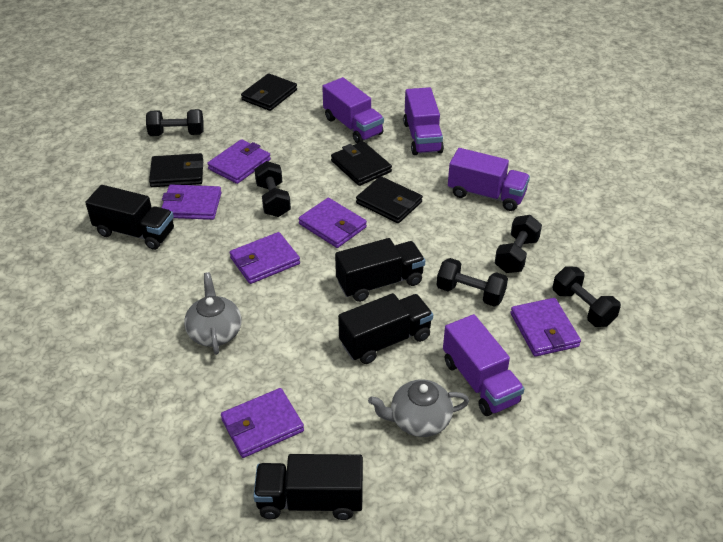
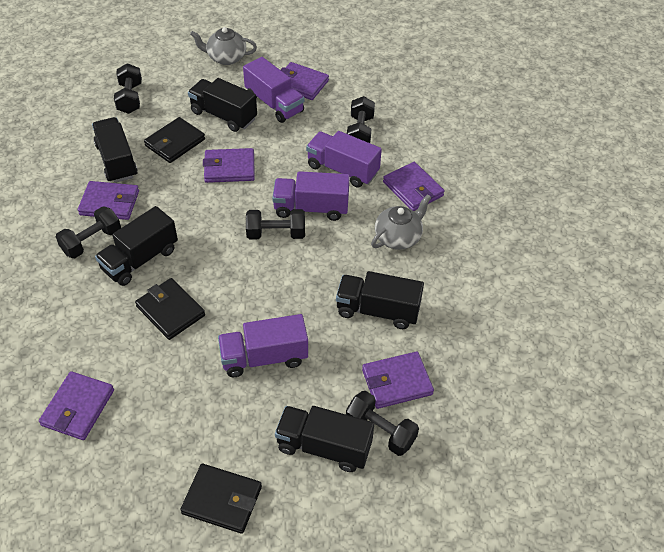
black truck: 4 -> 5
black wallet: 4 -> 3

